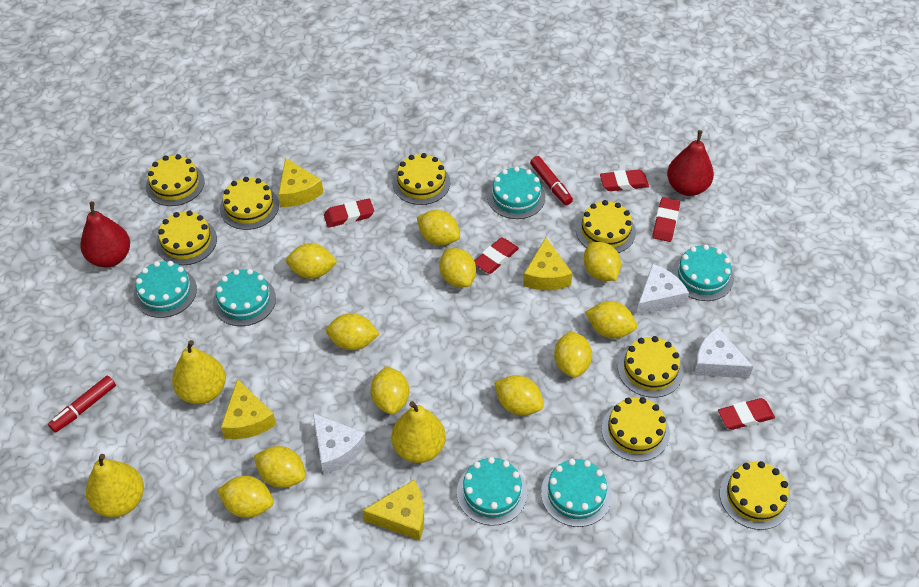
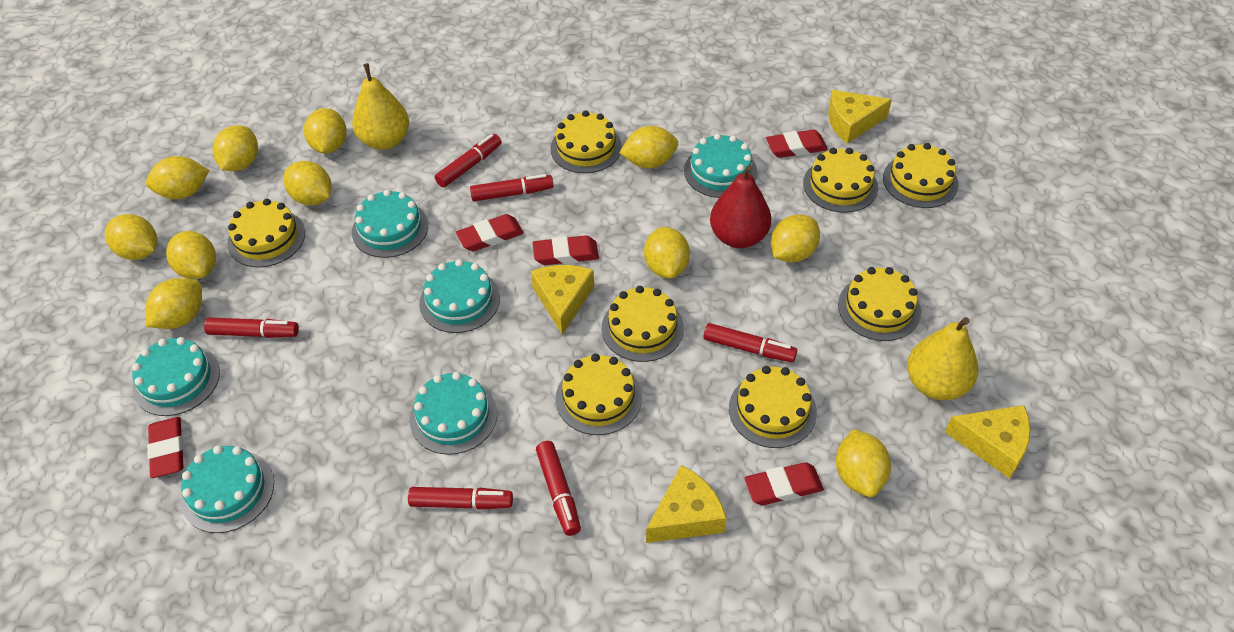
red marker: 2 -> 6
red pear: 2 -> 1
white cheese: 3 -> 0
yellow pear: 3 -> 2

